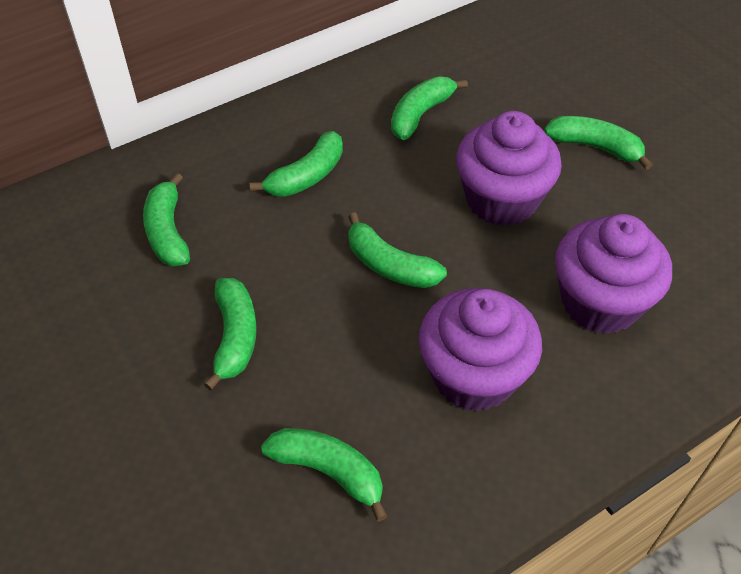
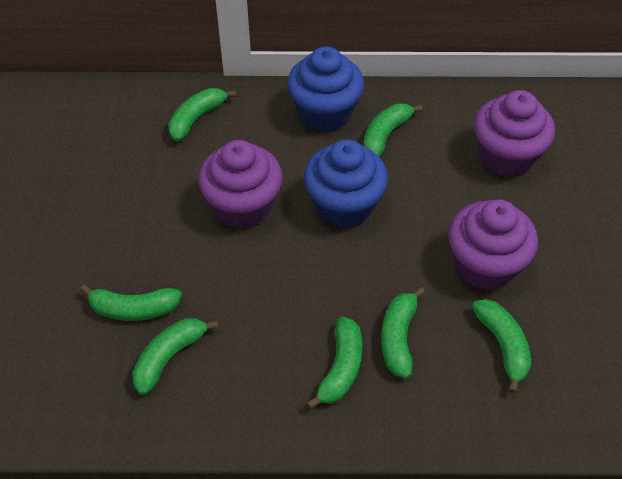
blue cupcake: 0 -> 2

